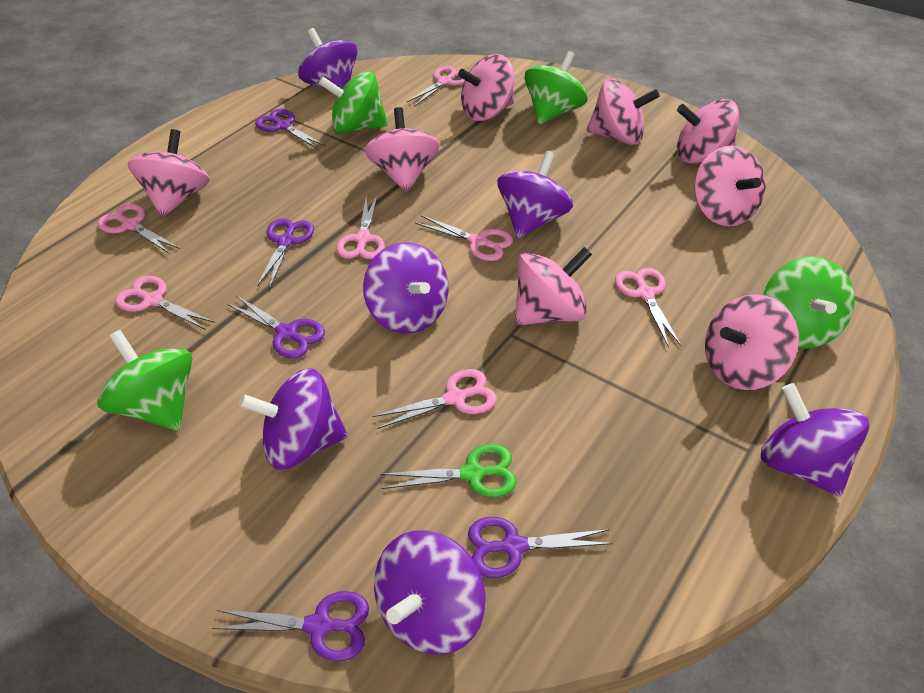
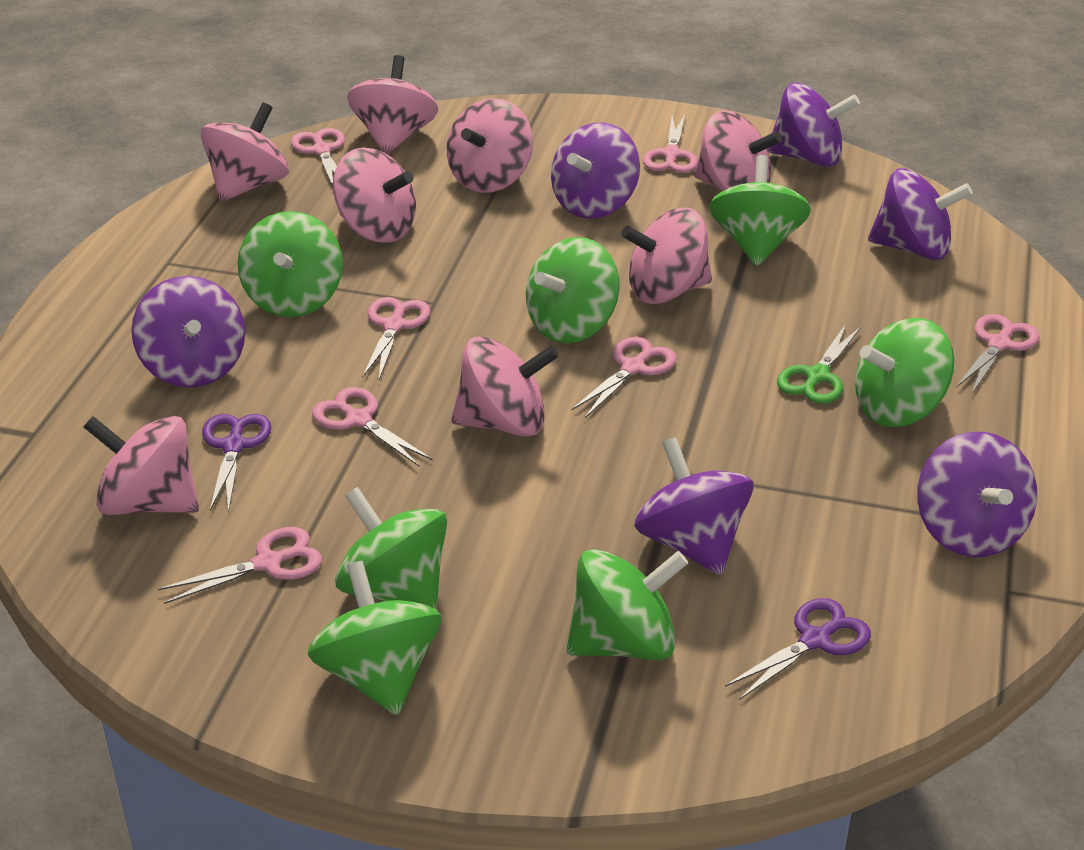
green spinning top: 4 -> 7
purple scissors: 5 -> 2

